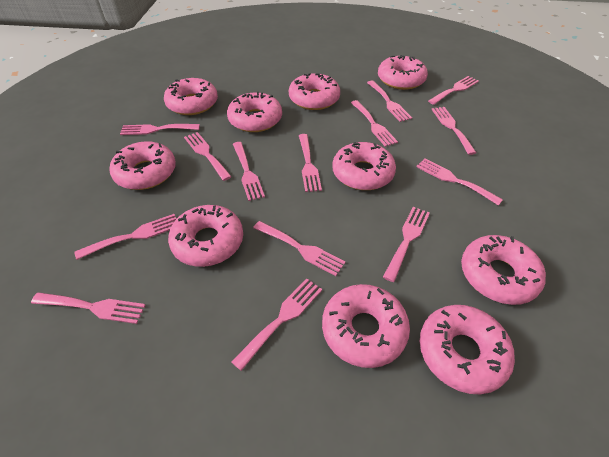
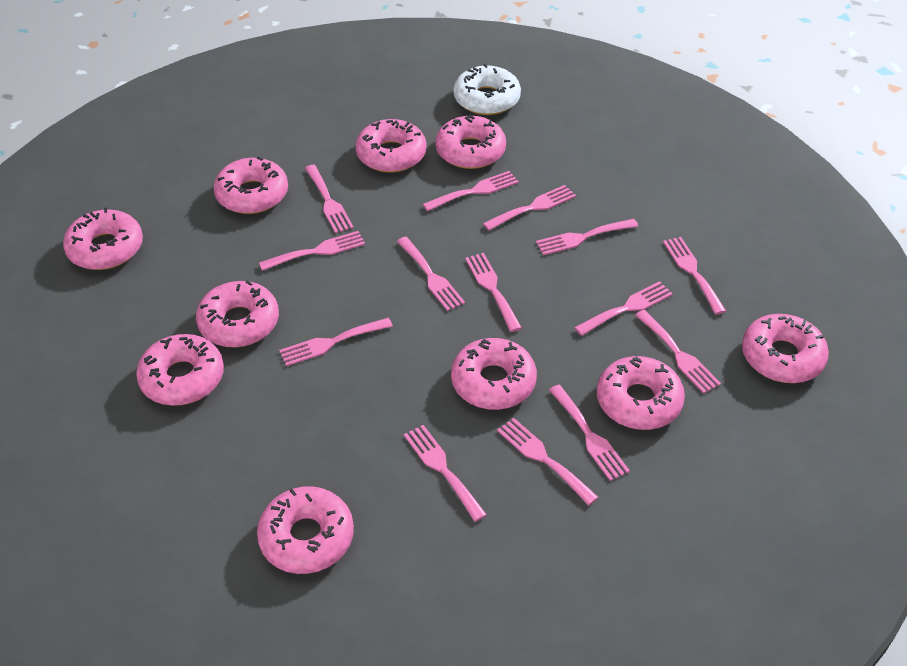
white donut: 0 -> 1

